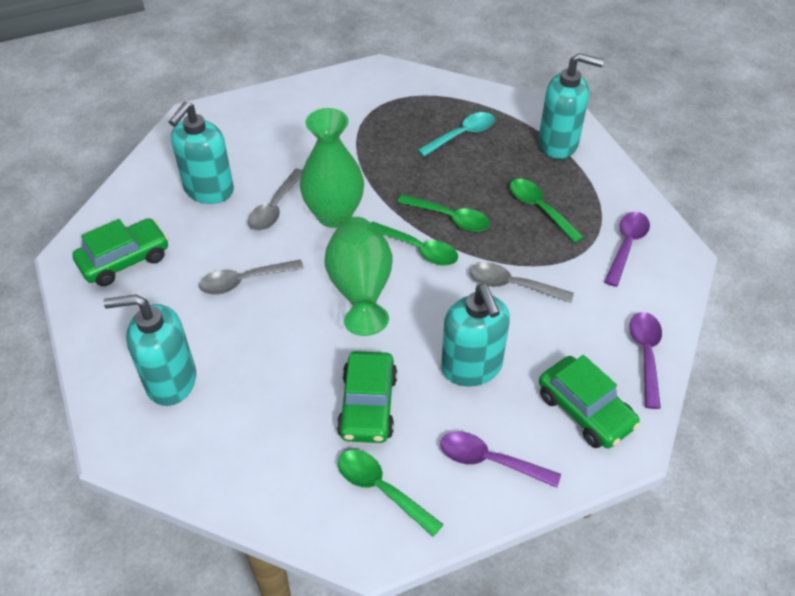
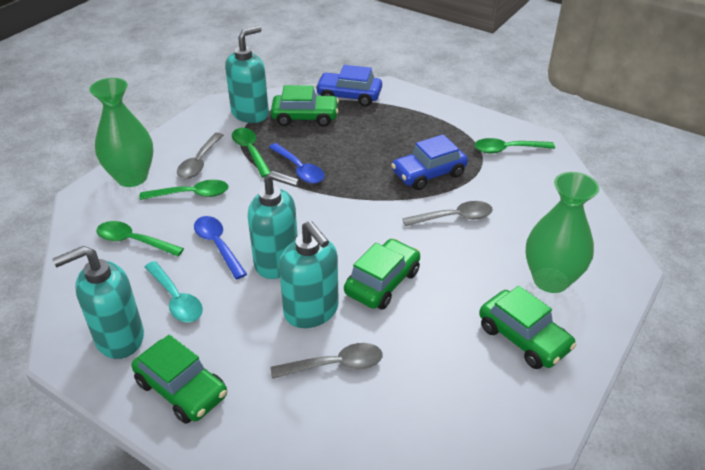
blue car: 0 -> 2
blue spoon: 0 -> 2
green car: 3 -> 4
purple spoon: 3 -> 0

